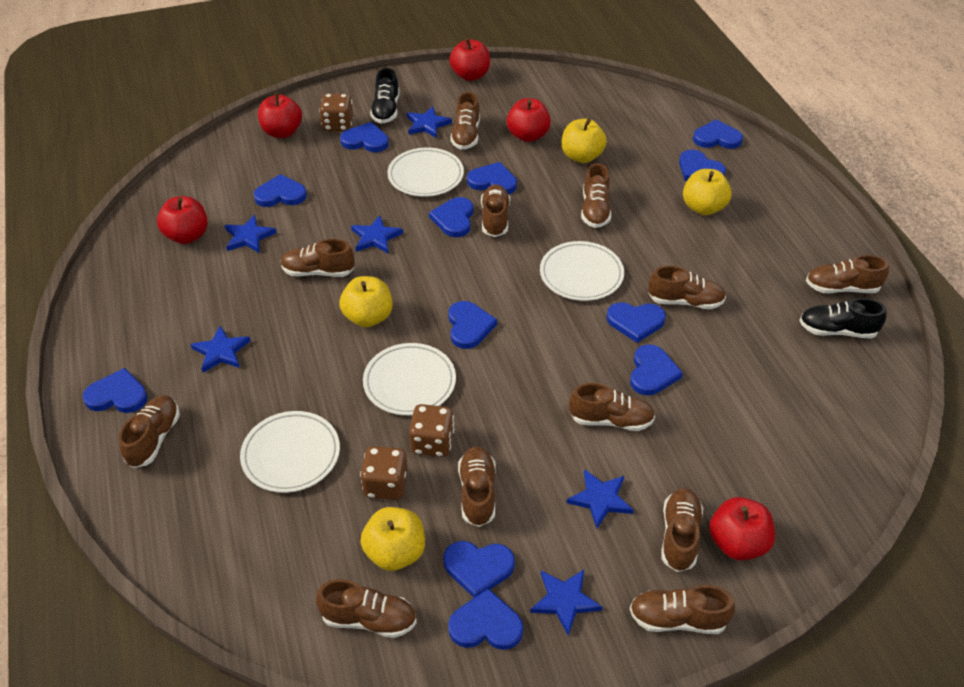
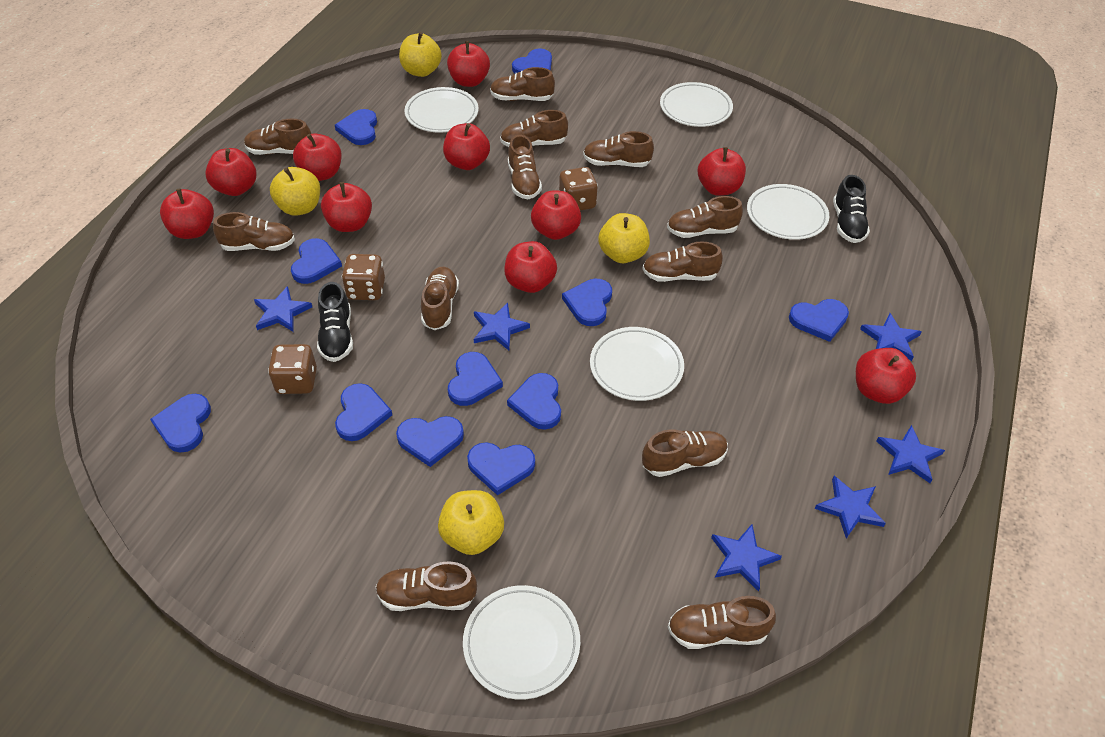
blue heart: 12 -> 11
red apple: 5 -> 10
white plate: 4 -> 5

